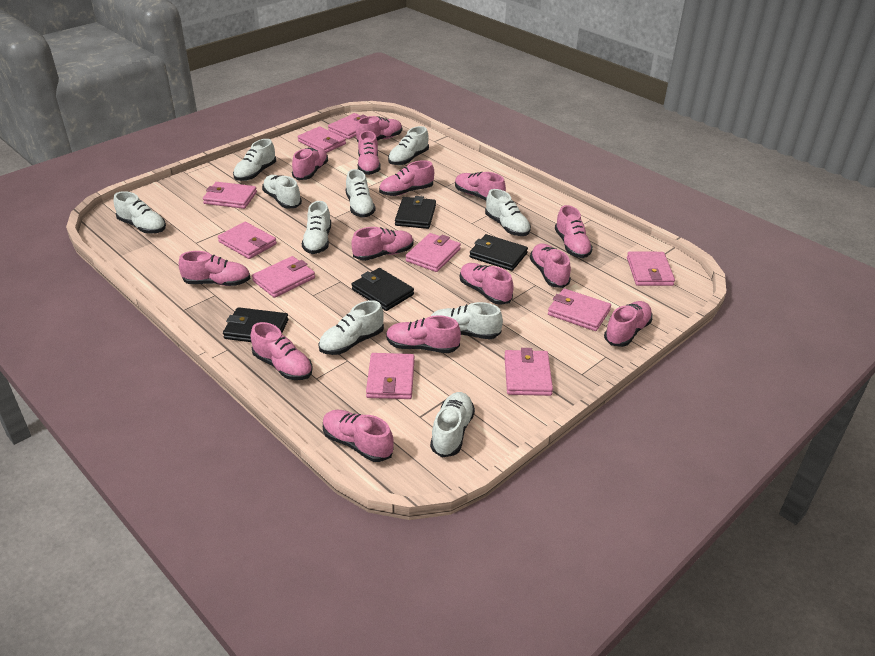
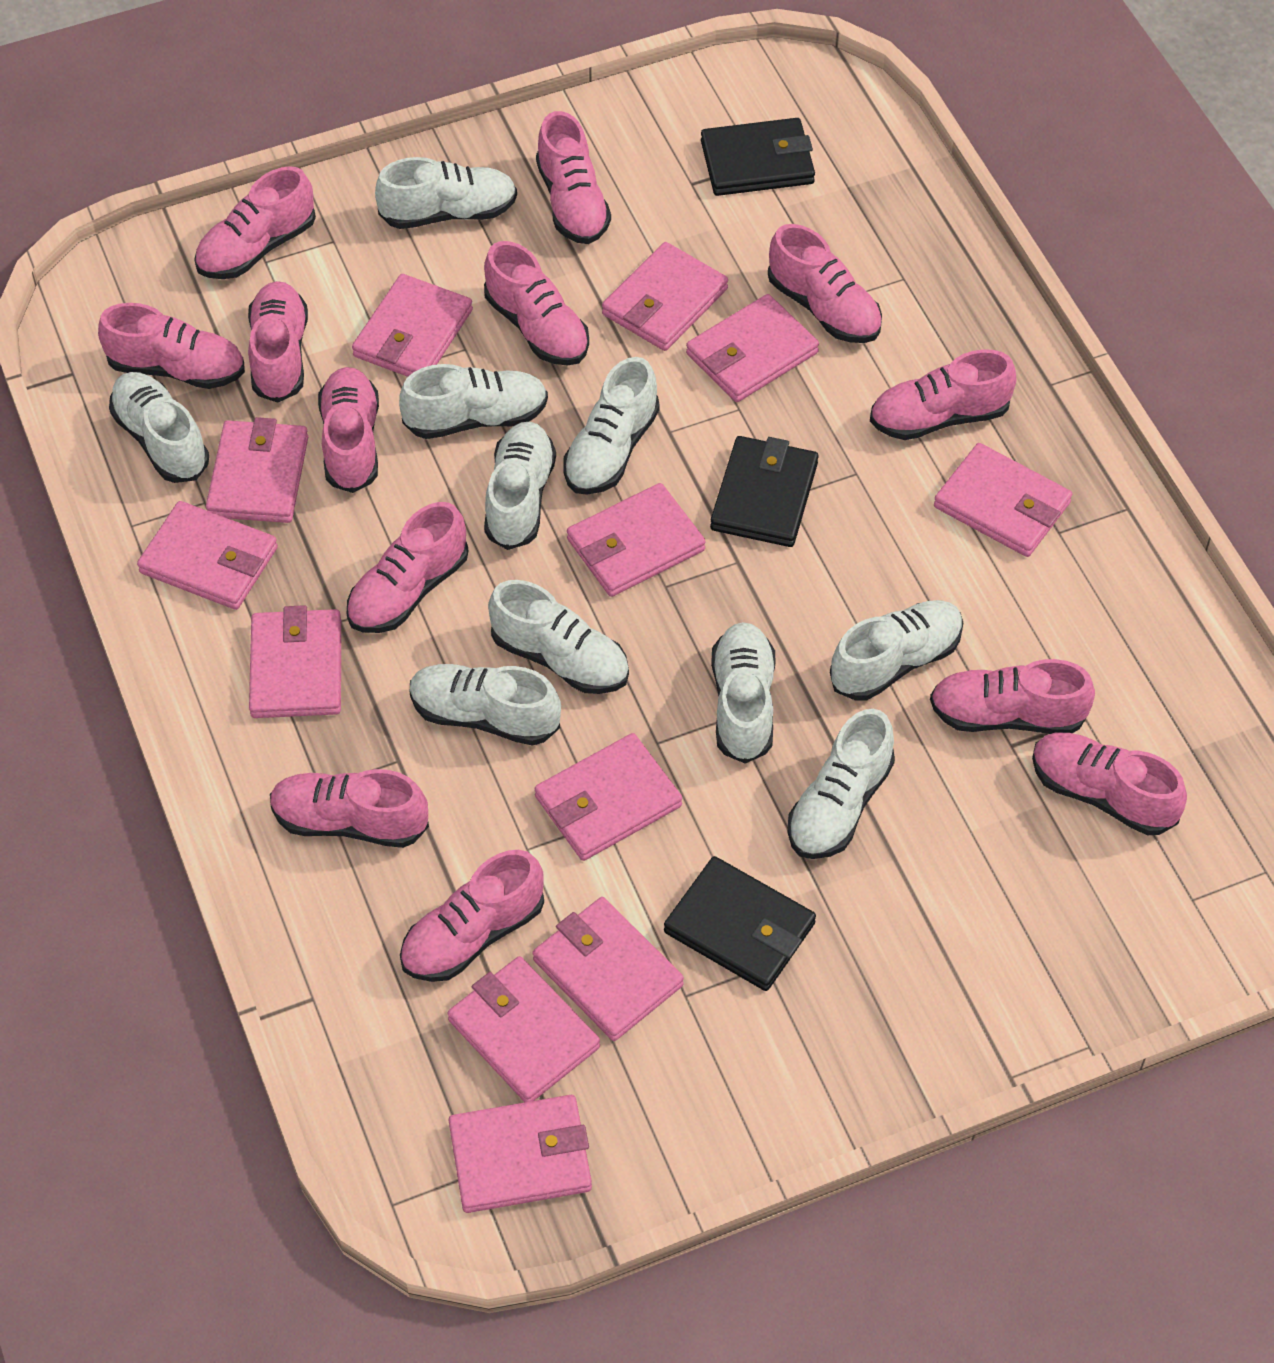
black wallet: 4 -> 3
pink shoe: 14 -> 13
pink wallet: 10 -> 12

